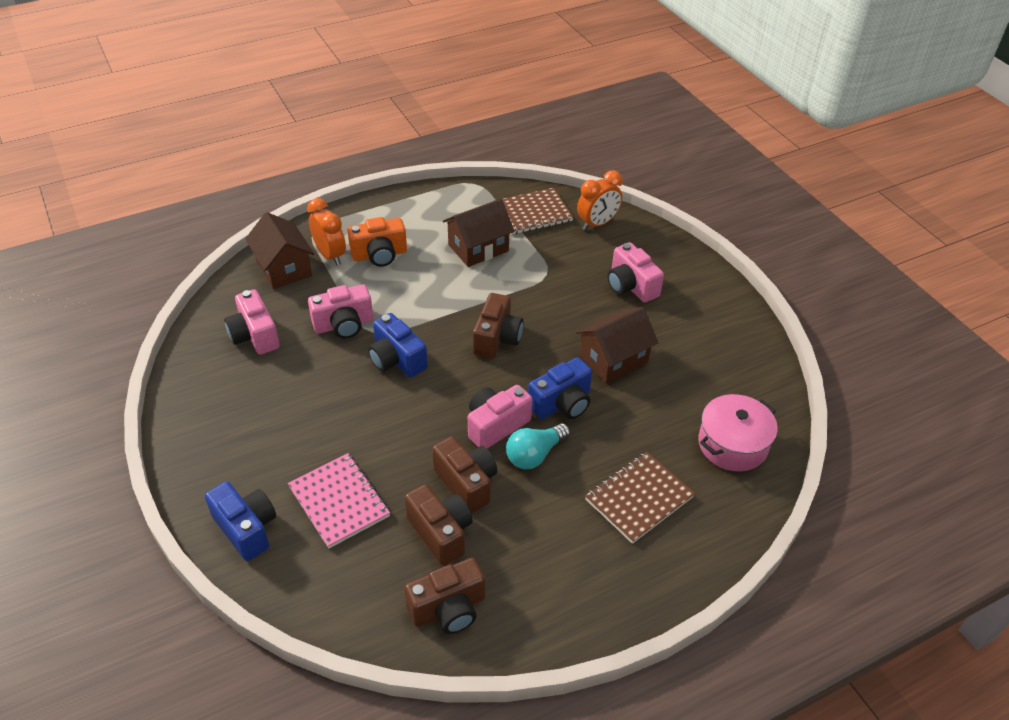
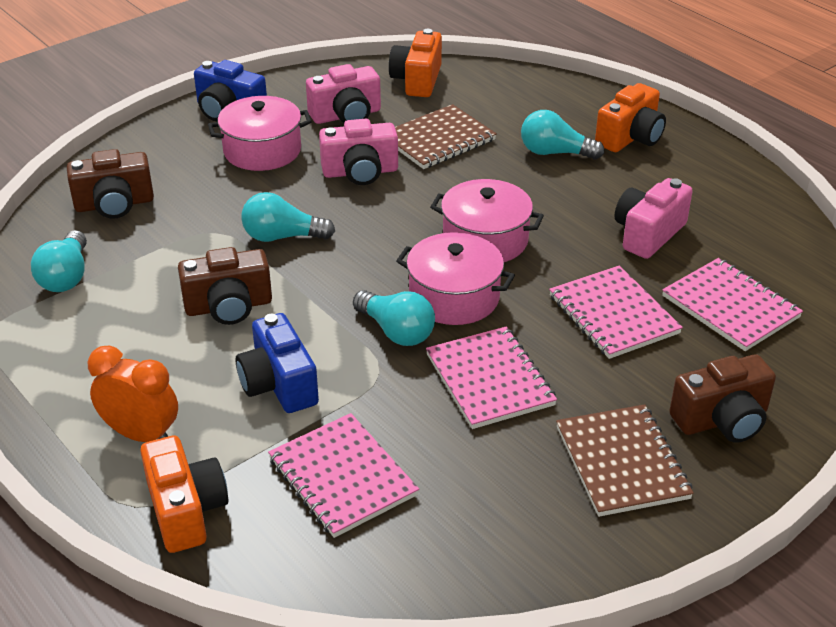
blue camera: 3 -> 2
brown camera: 4 -> 3
brown house: 3 -> 0
orange camera: 1 -> 3
orange clock: 2 -> 1
pink camera: 4 -> 3
pink notebook: 1 -> 4
pink pot: 1 -> 3
turquoise light bulb: 1 -> 4

